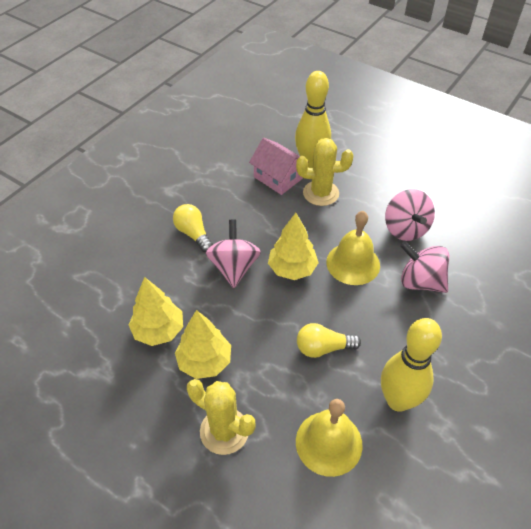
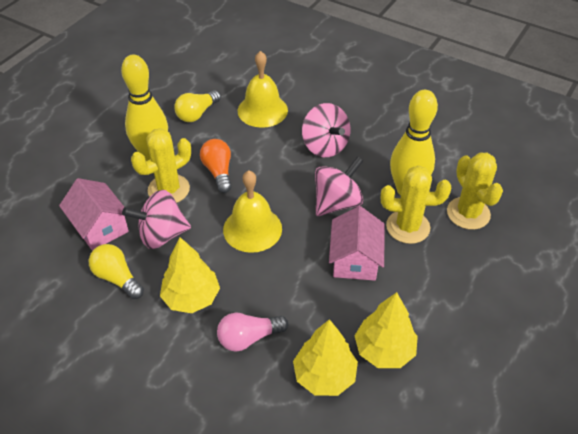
orange light bulb: 0 -> 1
pink house: 1 -> 2
pink light bulb: 0 -> 1
yellow cactus: 2 -> 3

